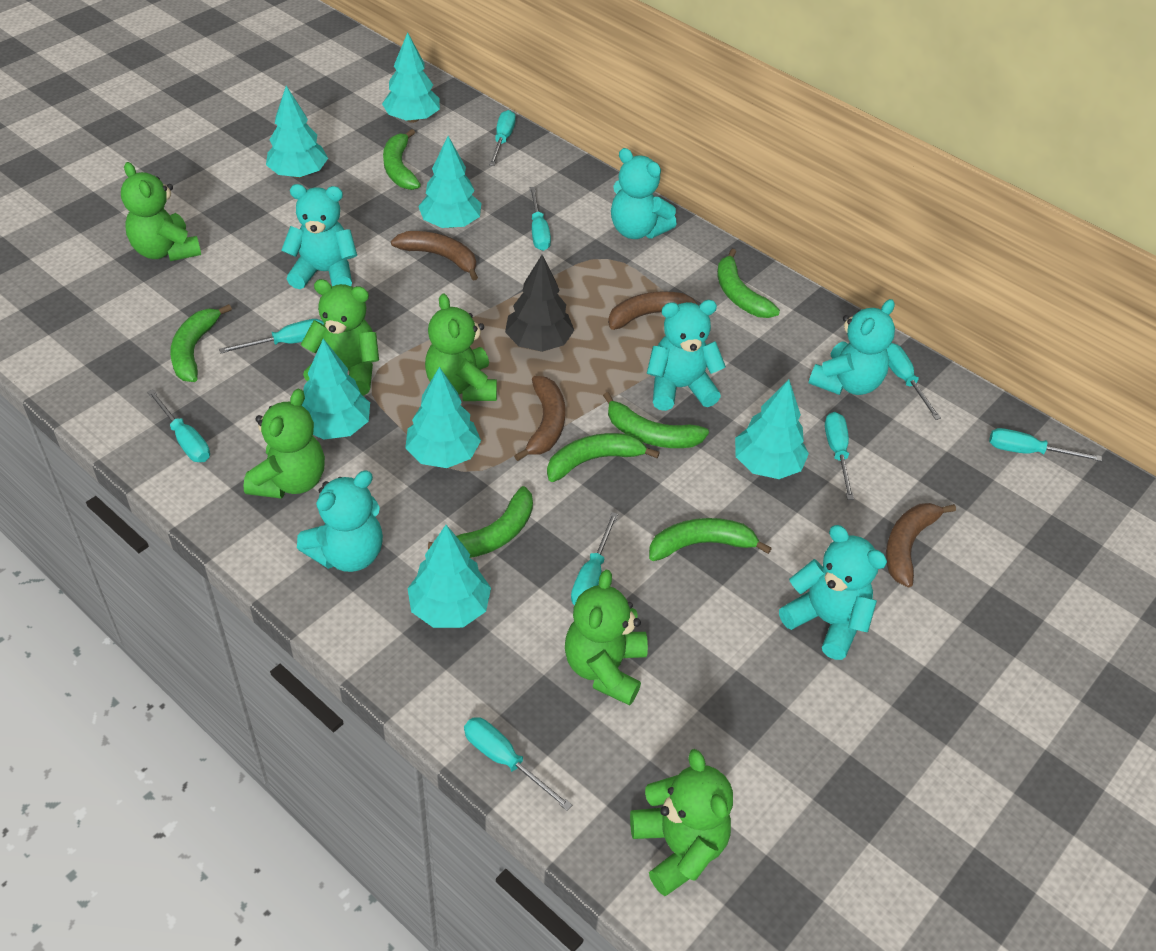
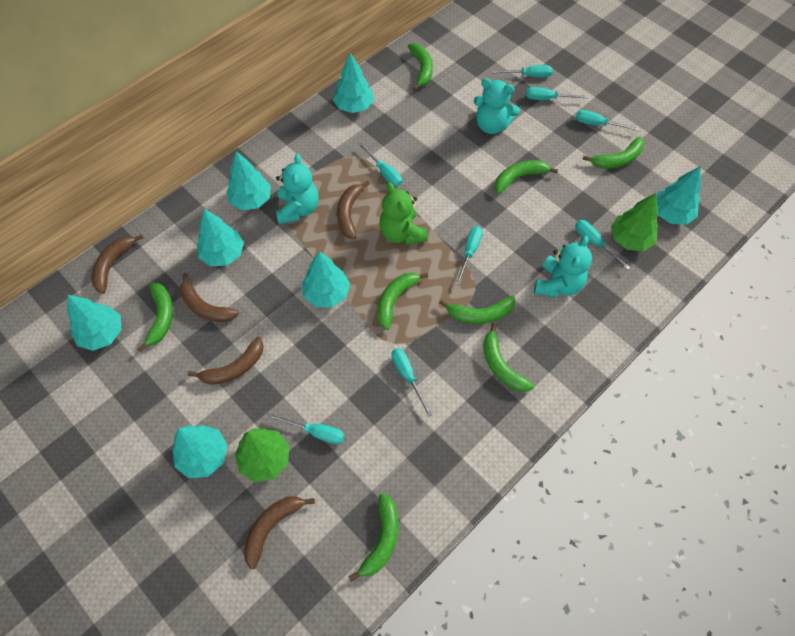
black tree: 1 -> 0
brown banana: 4 -> 5
green banana: 7 -> 8
green teddy bear: 6 -> 1
green tree: 0 -> 2
turquoise screwdriver: 9 -> 8
turquoise teddy bear: 6 -> 3

